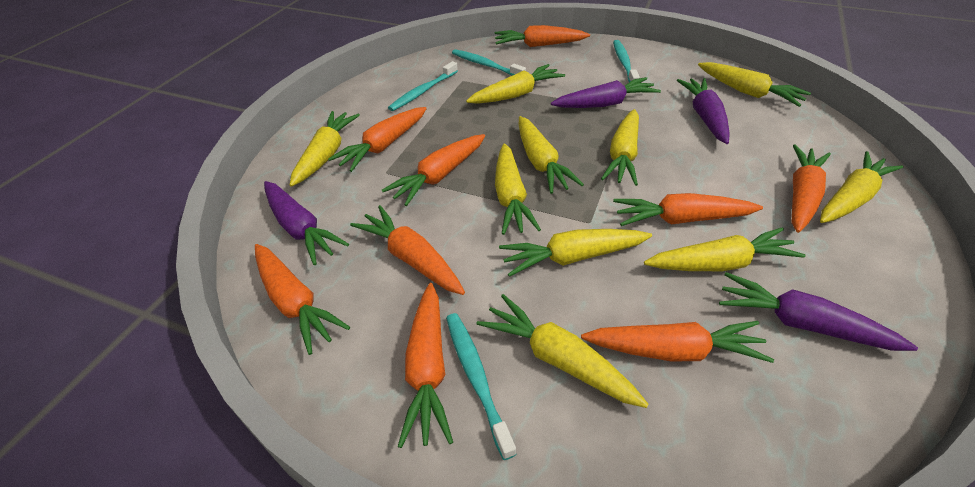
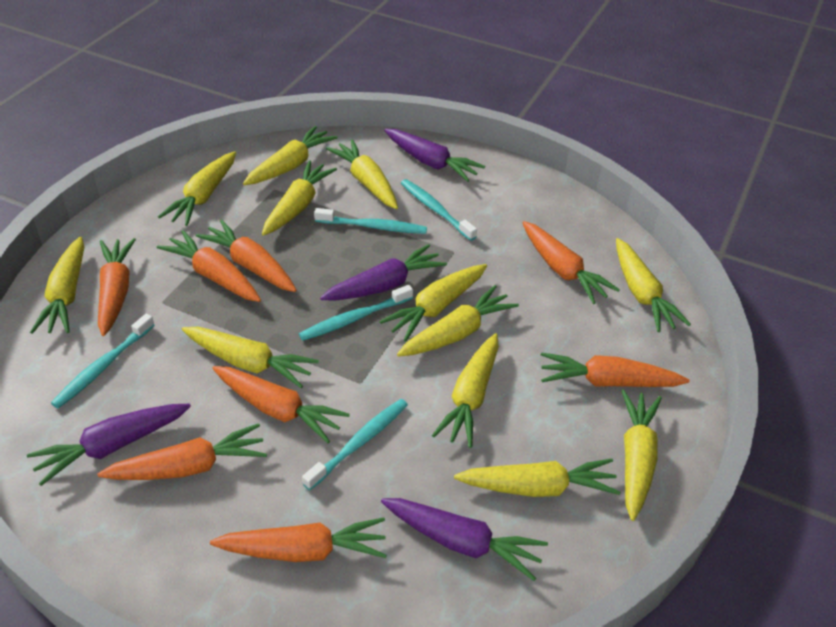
orange carrot: 9 -> 8
turquoise toothbrush: 4 -> 5
yellow carrot: 10 -> 12

